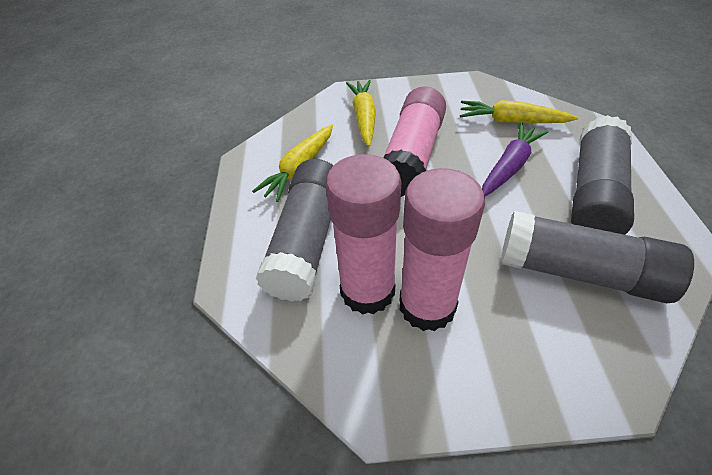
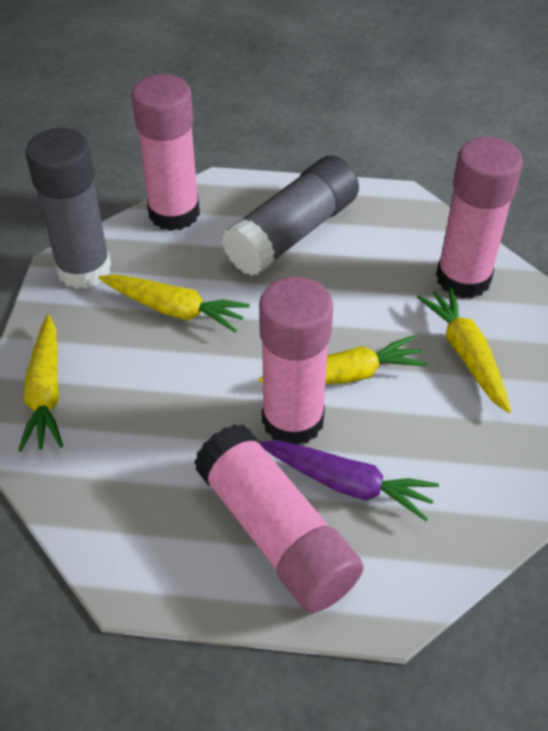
grey glue stick: 3 -> 2
pink glue stick: 3 -> 4
yellow carrot: 3 -> 4

